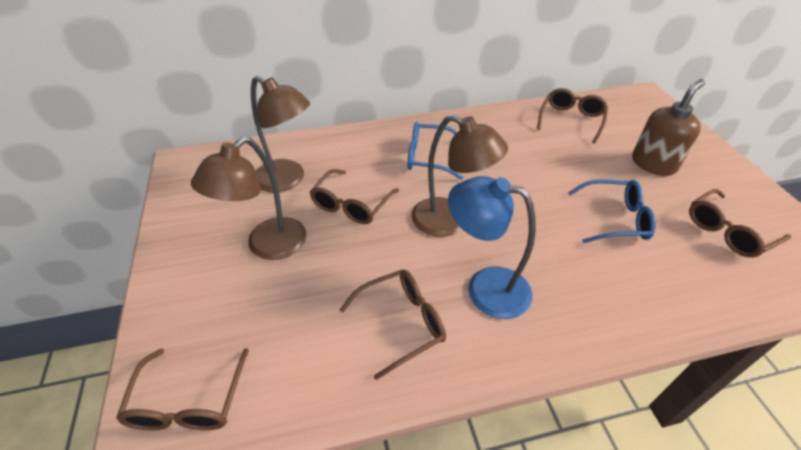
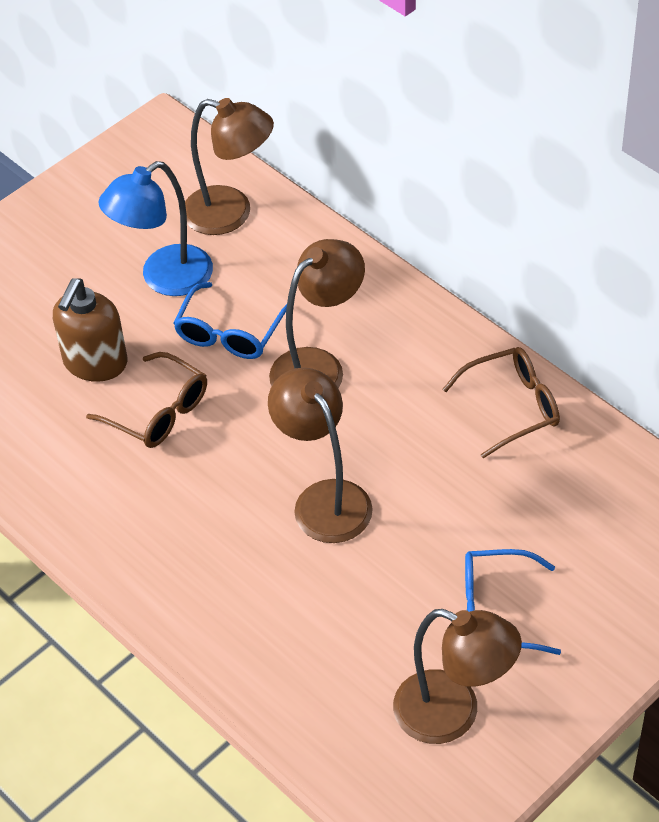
brown glasses: 5 -> 2
brown lamp: 3 -> 4

